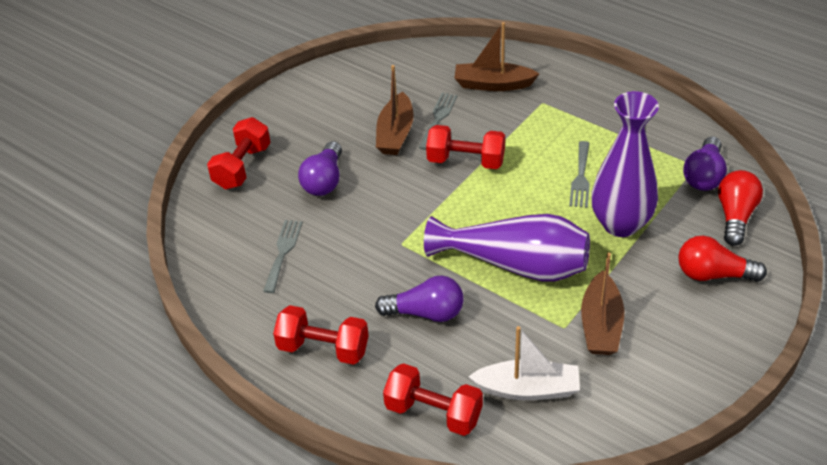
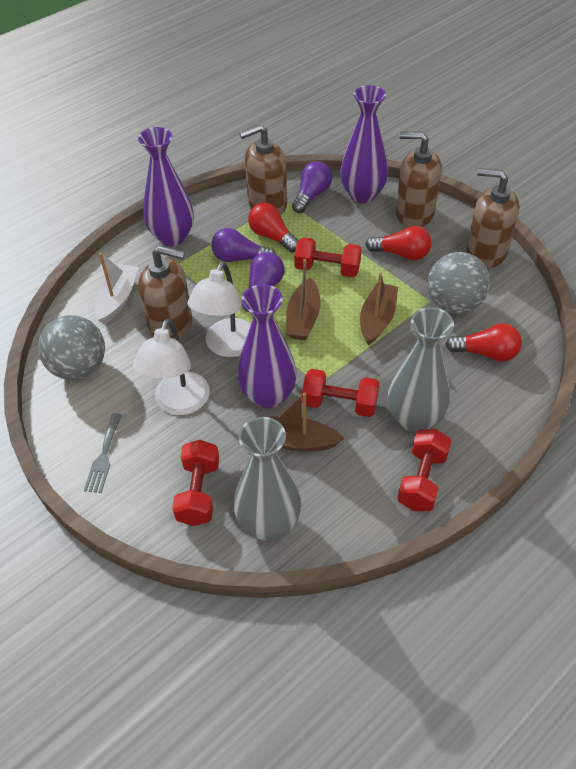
brown soap dispenser: 0 -> 4
grey ball: 0 -> 2
grey fork: 3 -> 1
grey vase: 0 -> 2
purple vase: 2 -> 3
red light bulb: 2 -> 3
white lamp: 0 -> 2

